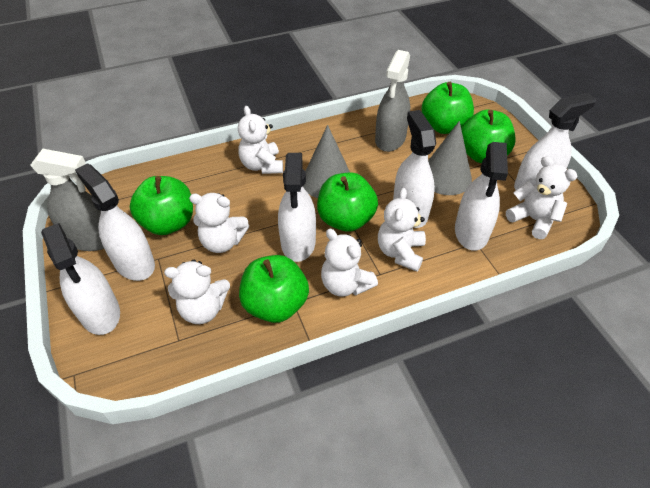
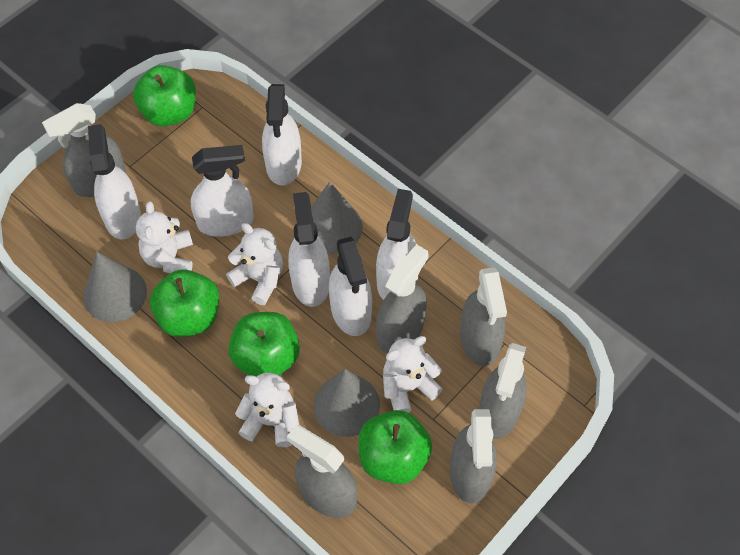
green apple: 5 -> 4
grey cone: 2 -> 3
grey spray bottle: 2 -> 6
white teddy bear: 6 -> 4

